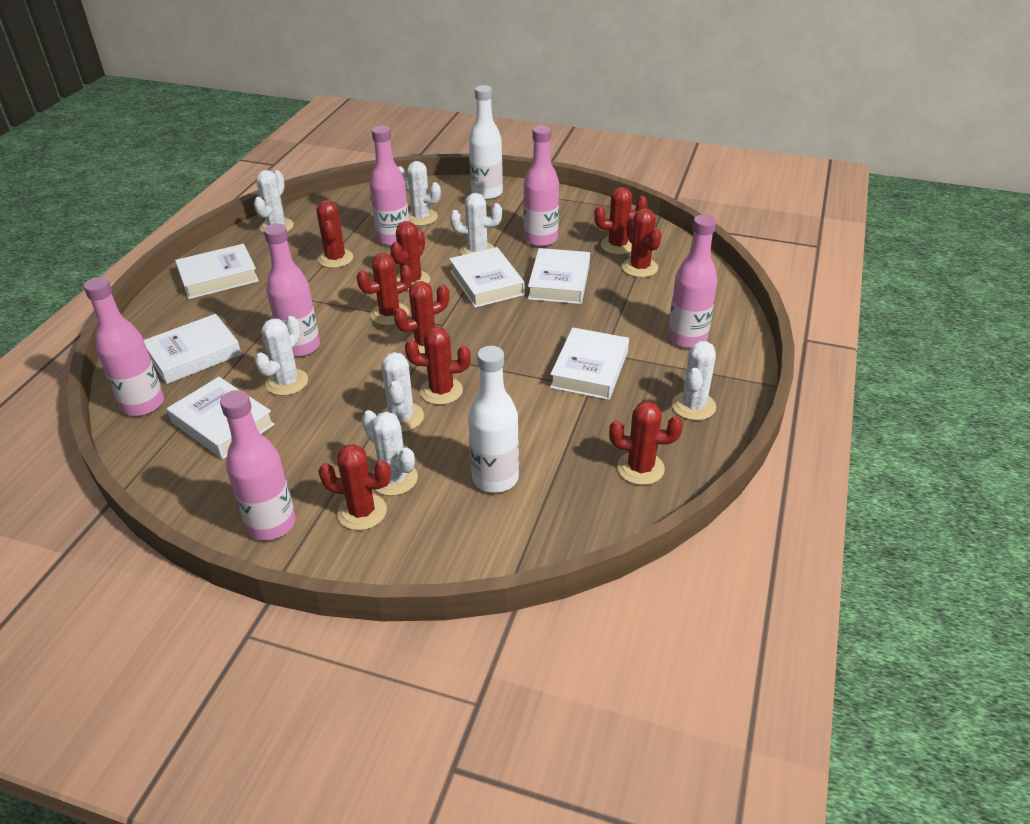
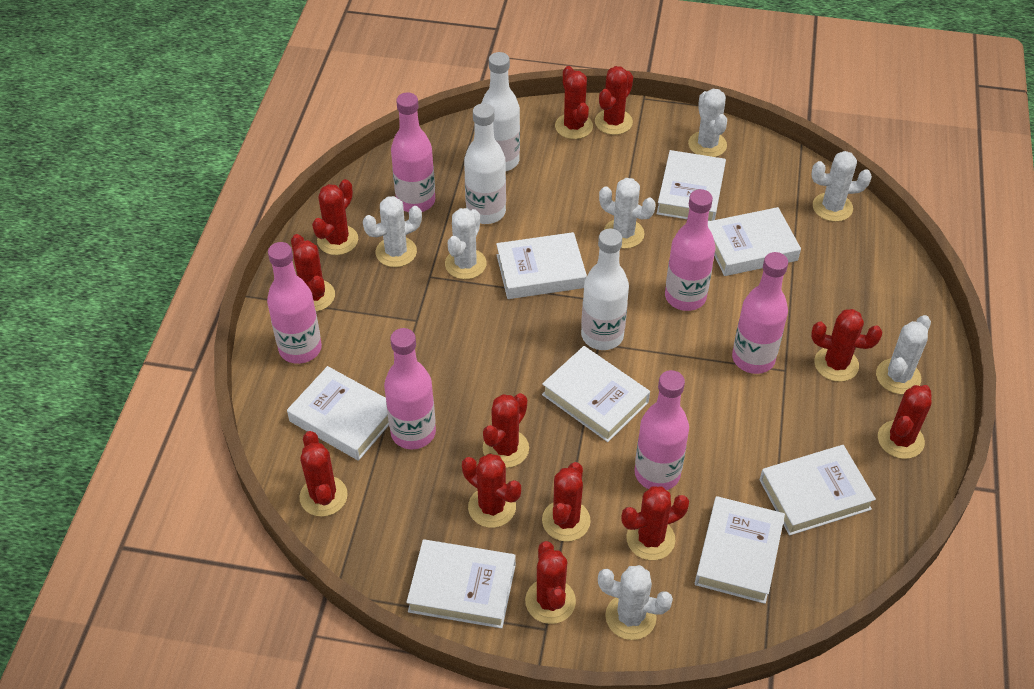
red cactus: 9 -> 12
white book: 6 -> 8
white bottle: 2 -> 3

